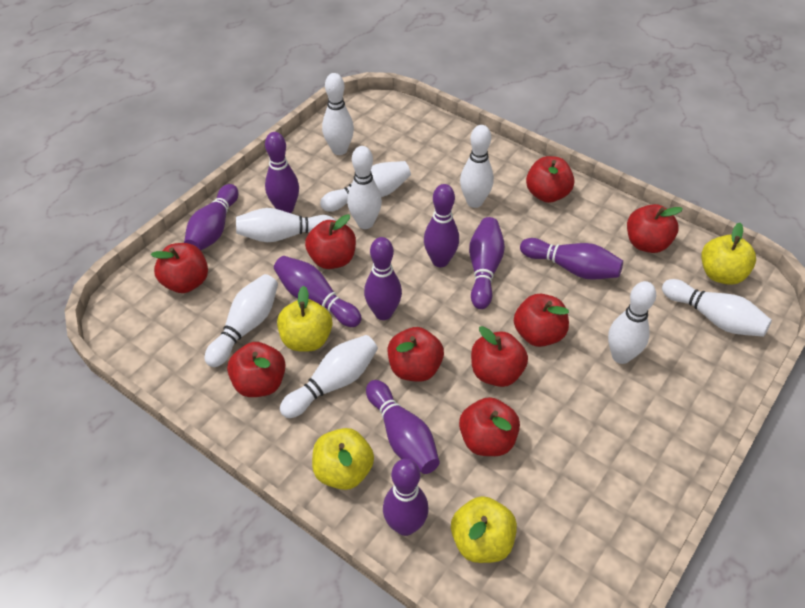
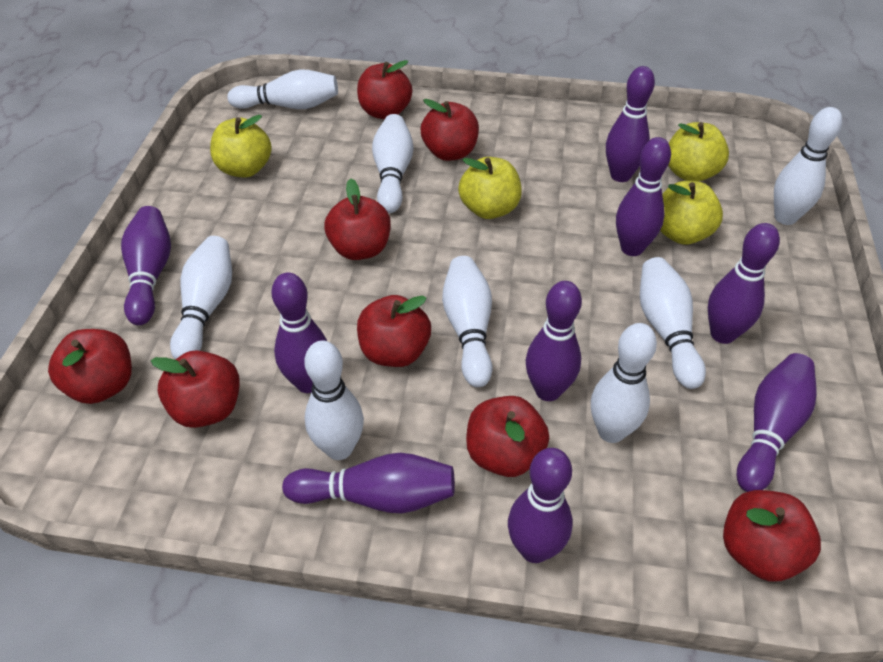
red apple: 9 -> 8
white bowling pin: 9 -> 8

